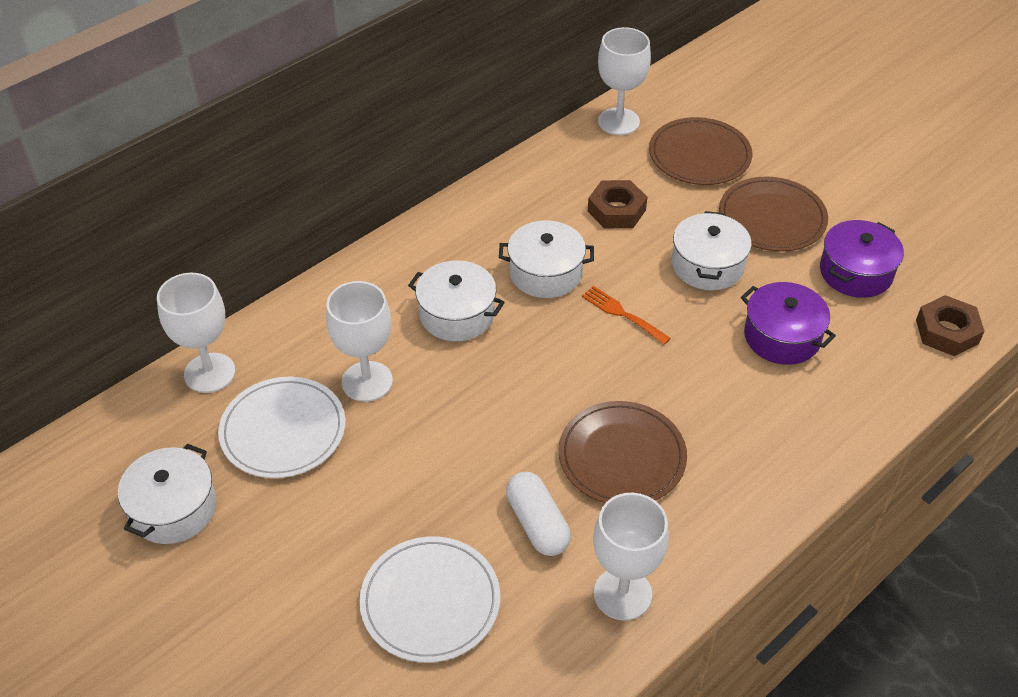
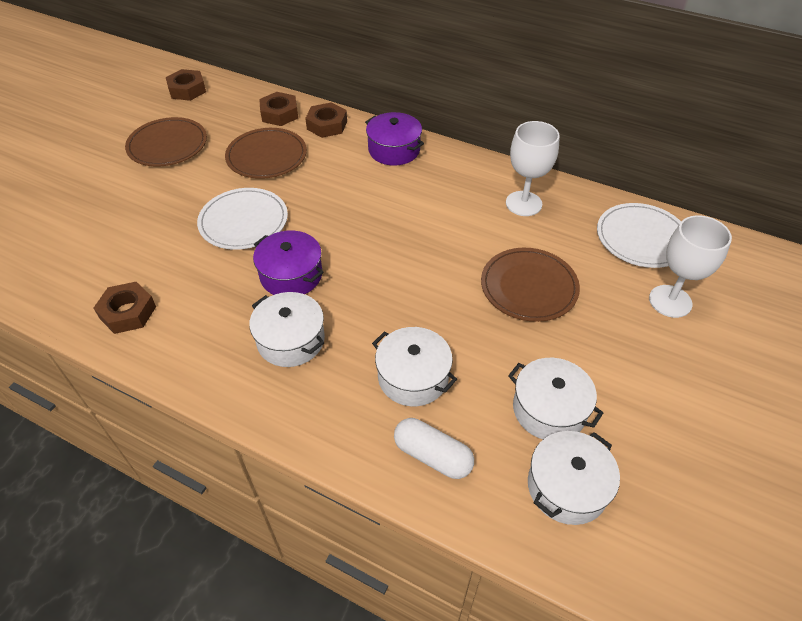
brown nut: 2 -> 4
orange fork: 1 -> 0
white goblet: 4 -> 2

